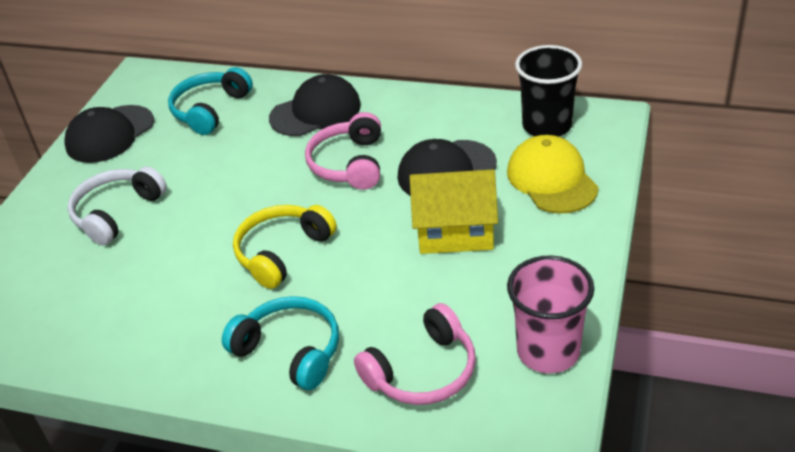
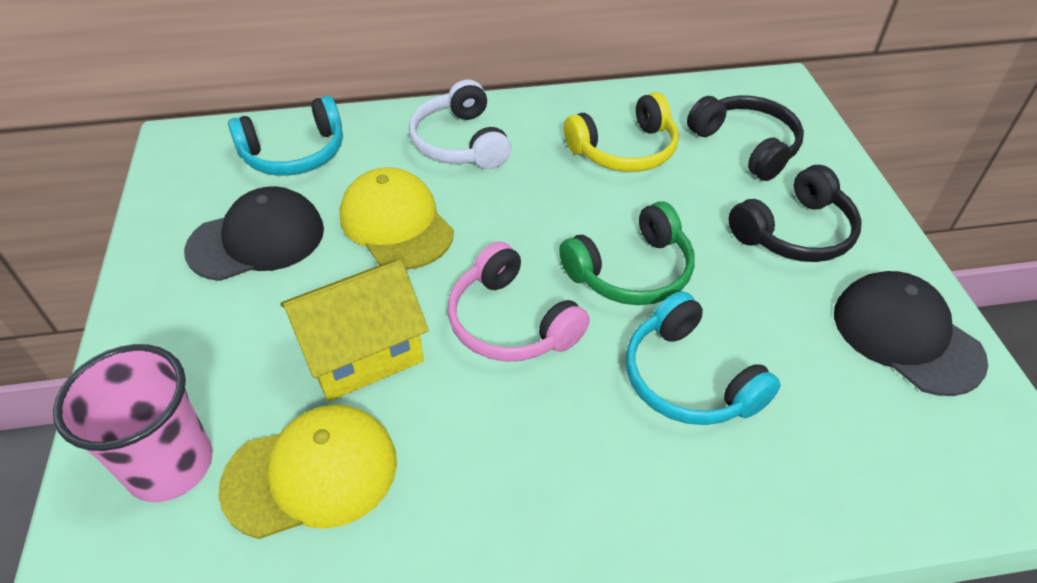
black cap: 3 -> 2
black cup: 1 -> 0
black headphones: 0 -> 2
green headphones: 0 -> 1
pink headphones: 2 -> 1
yellow cap: 1 -> 2

